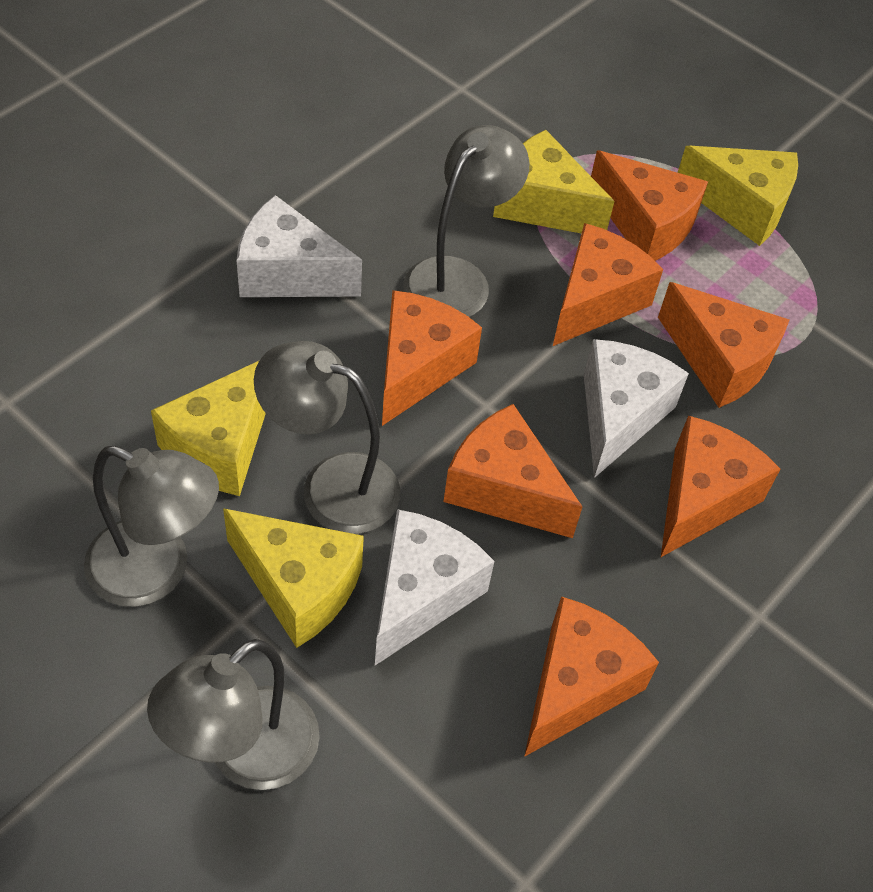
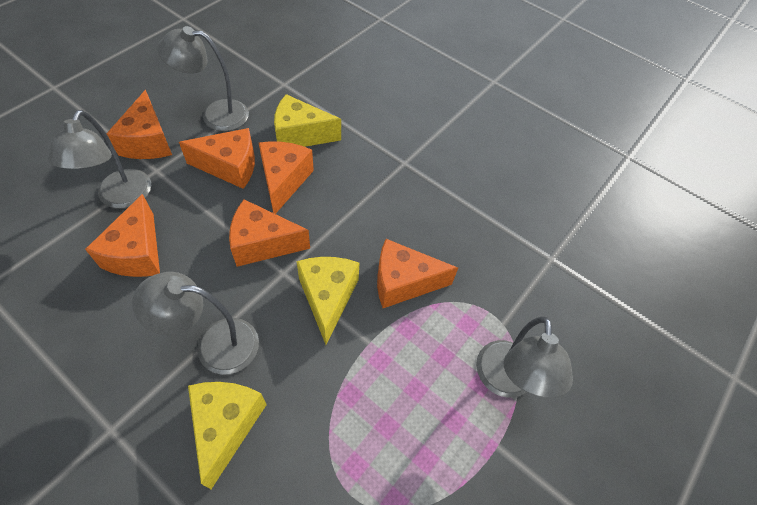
orange cheese: 7 -> 6
white cheese: 3 -> 0
yellow cheese: 4 -> 3

